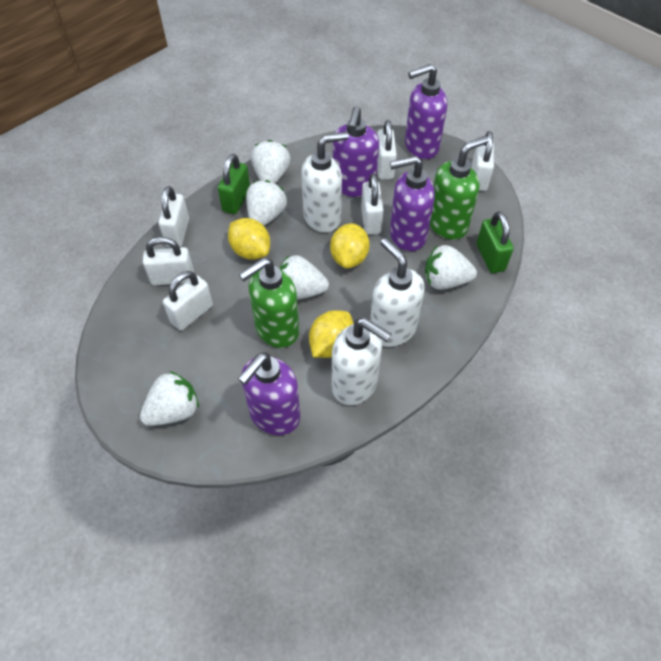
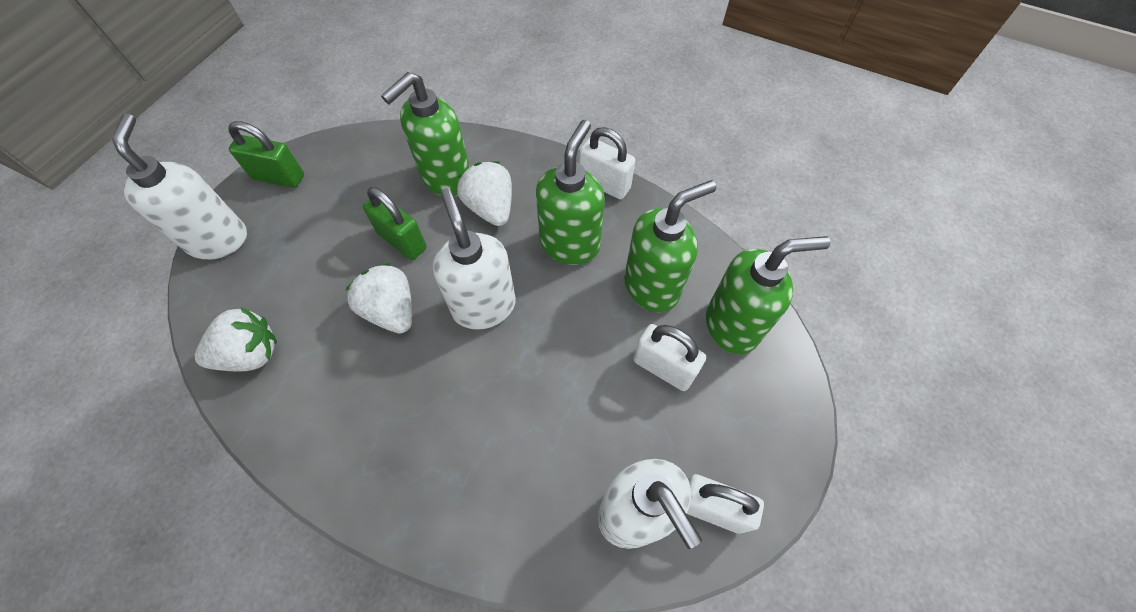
green soap dispenser: 2 -> 4
purple soap dispenser: 4 -> 0
white padlock: 6 -> 3
white strawberry: 5 -> 3
yellow lemon: 3 -> 0

